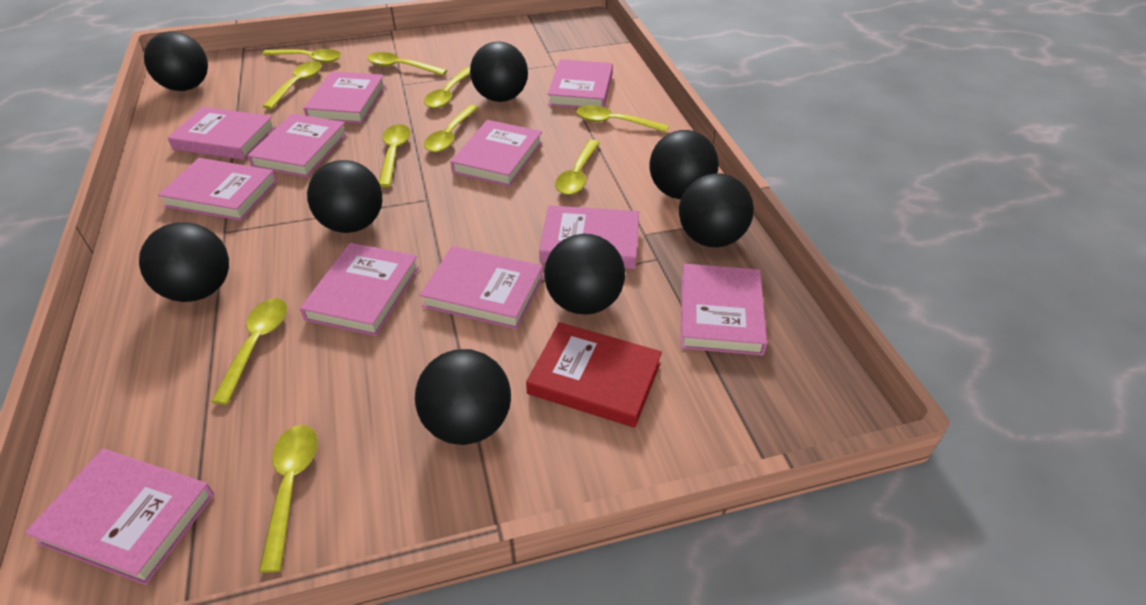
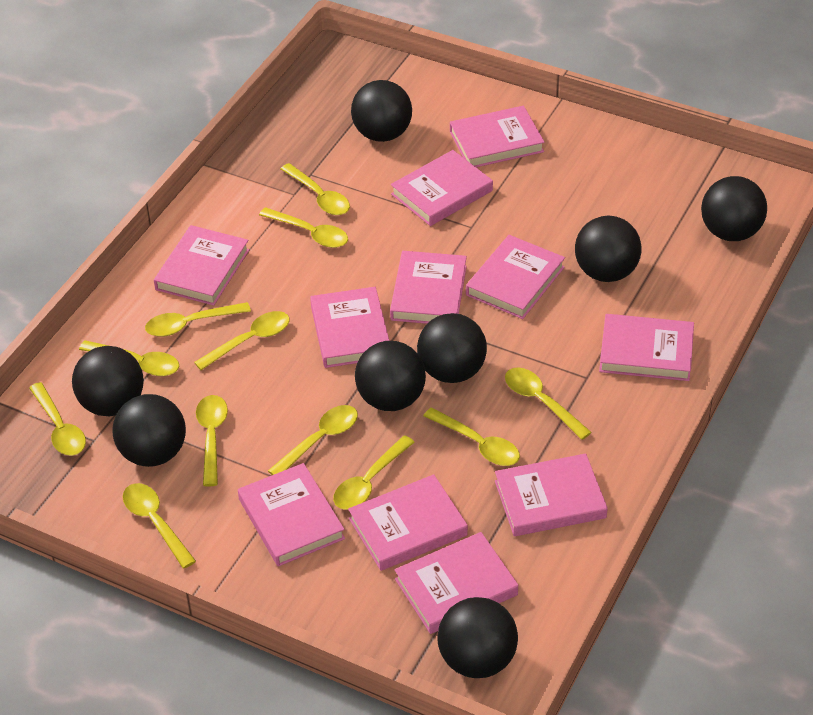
red book: 1 -> 0
yellow spoon: 10 -> 12

